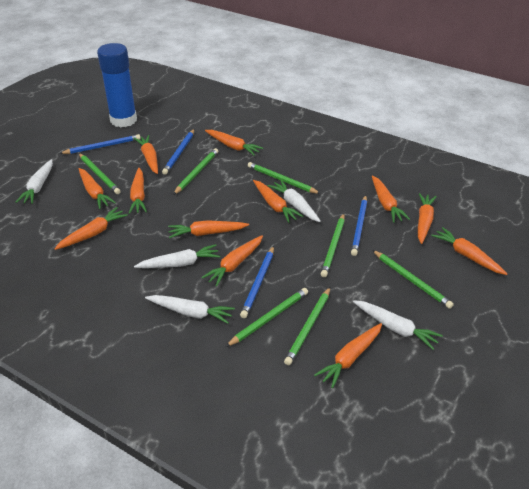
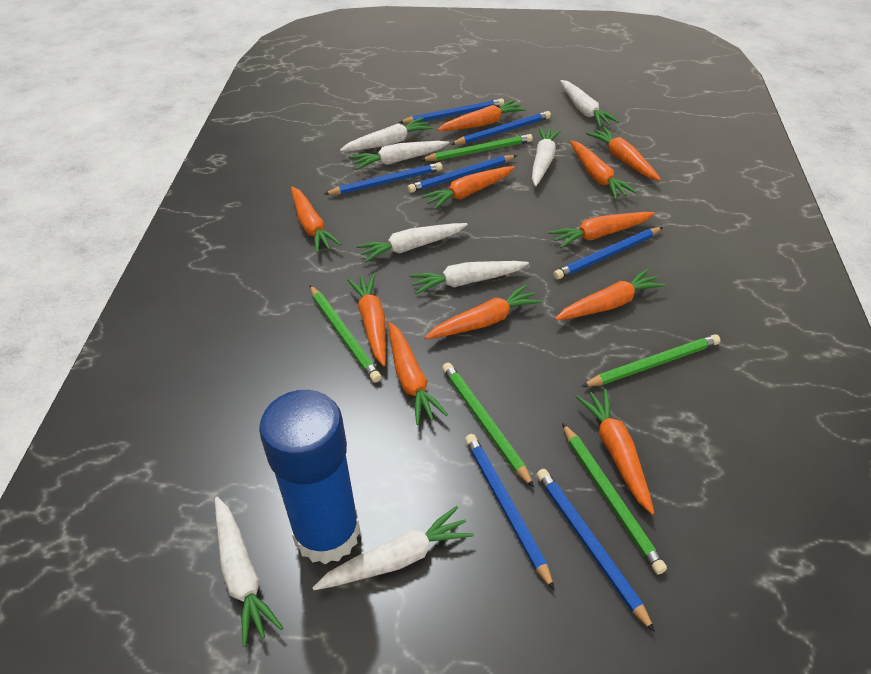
blue pencil: 4 -> 7
green pencil: 7 -> 5
orange carrot: 12 -> 11
white carrot: 5 -> 8

